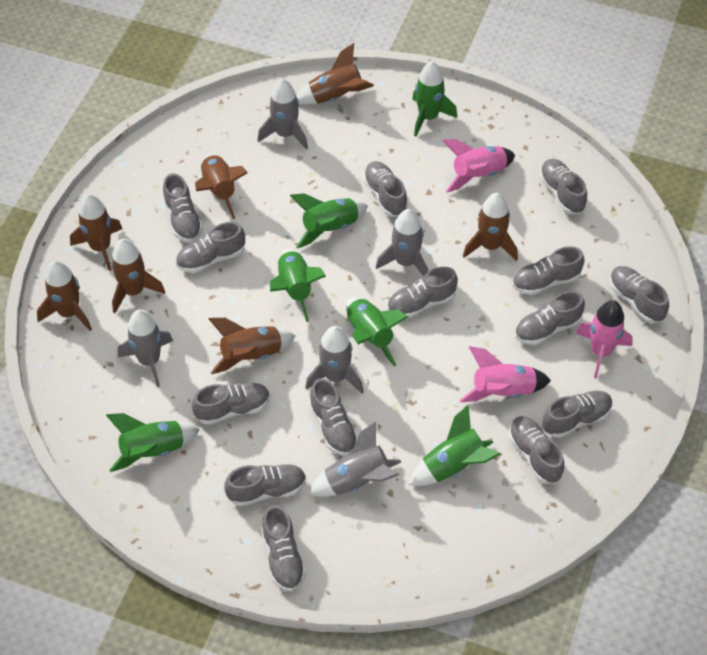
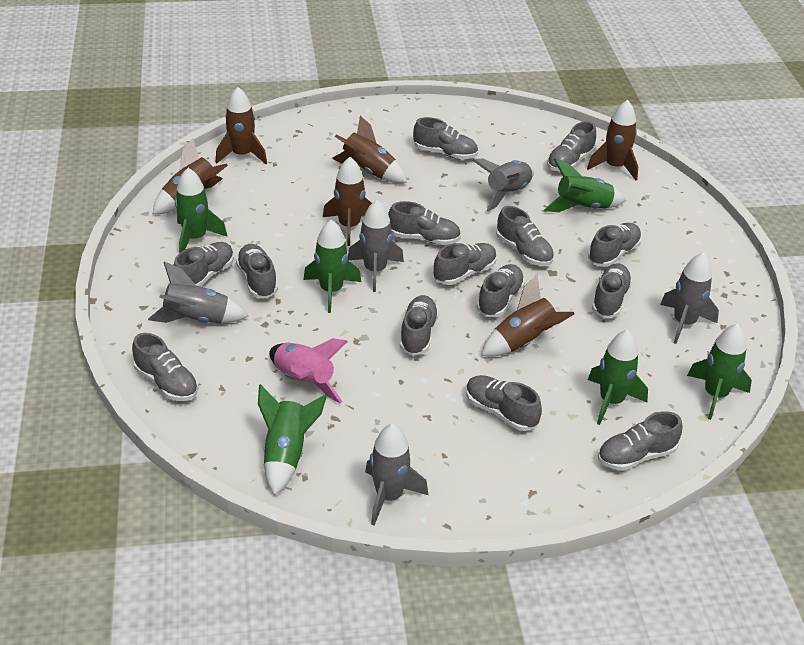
brown rocket: 7 -> 6
pink rocket: 3 -> 1

